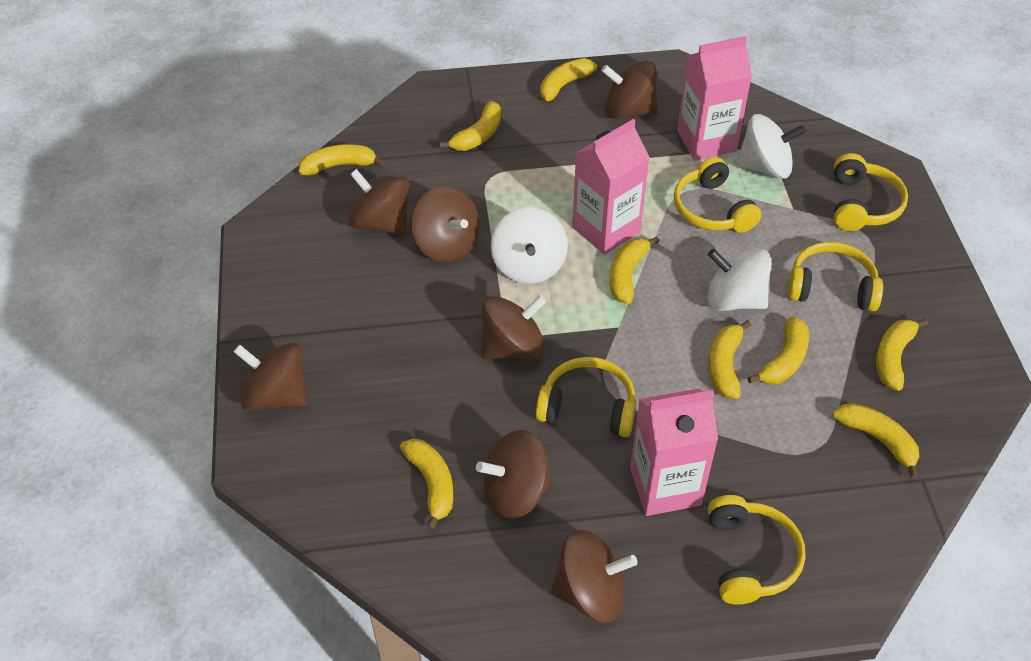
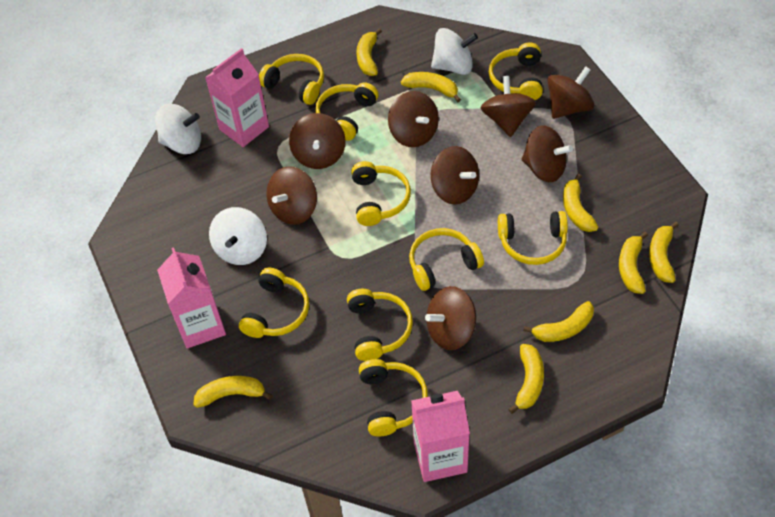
brown spinning top: 7 -> 8
yellow banana: 9 -> 8
yellow headphones: 5 -> 9

